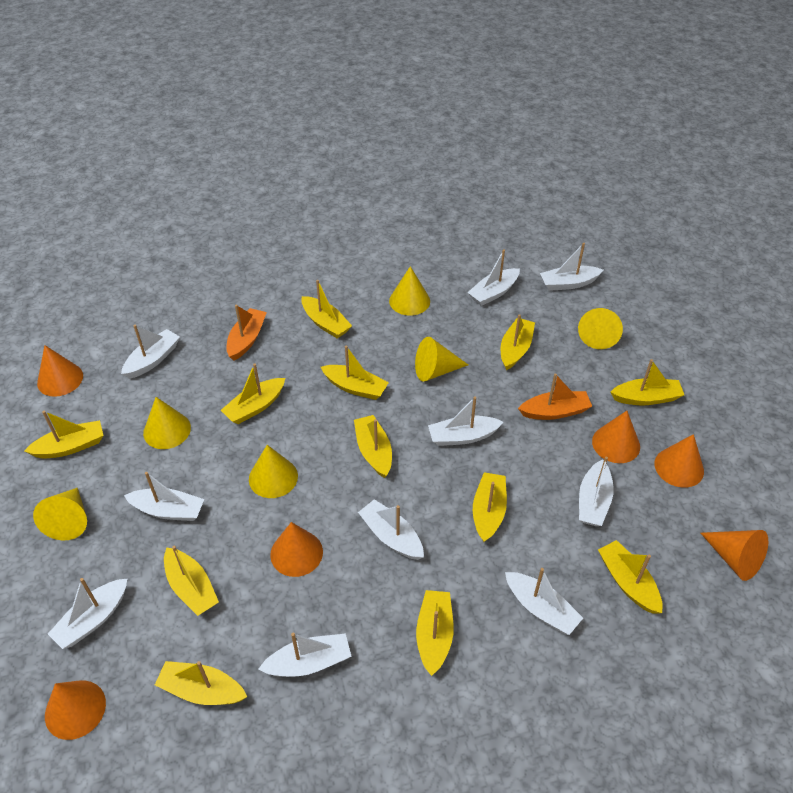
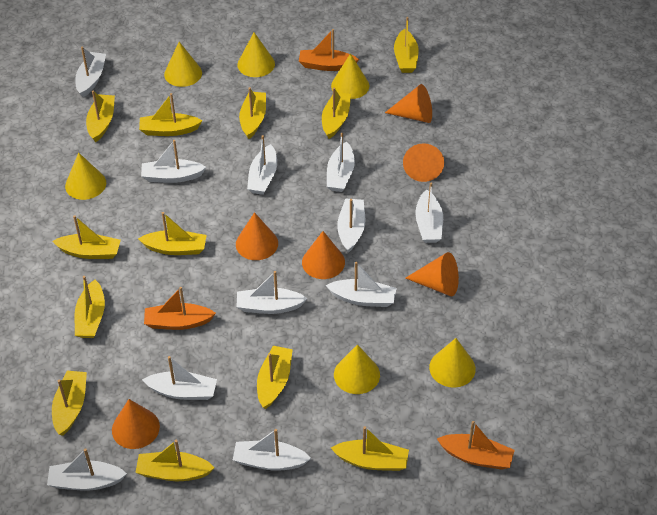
orange boat: 2 -> 3
white boat: 10 -> 11

